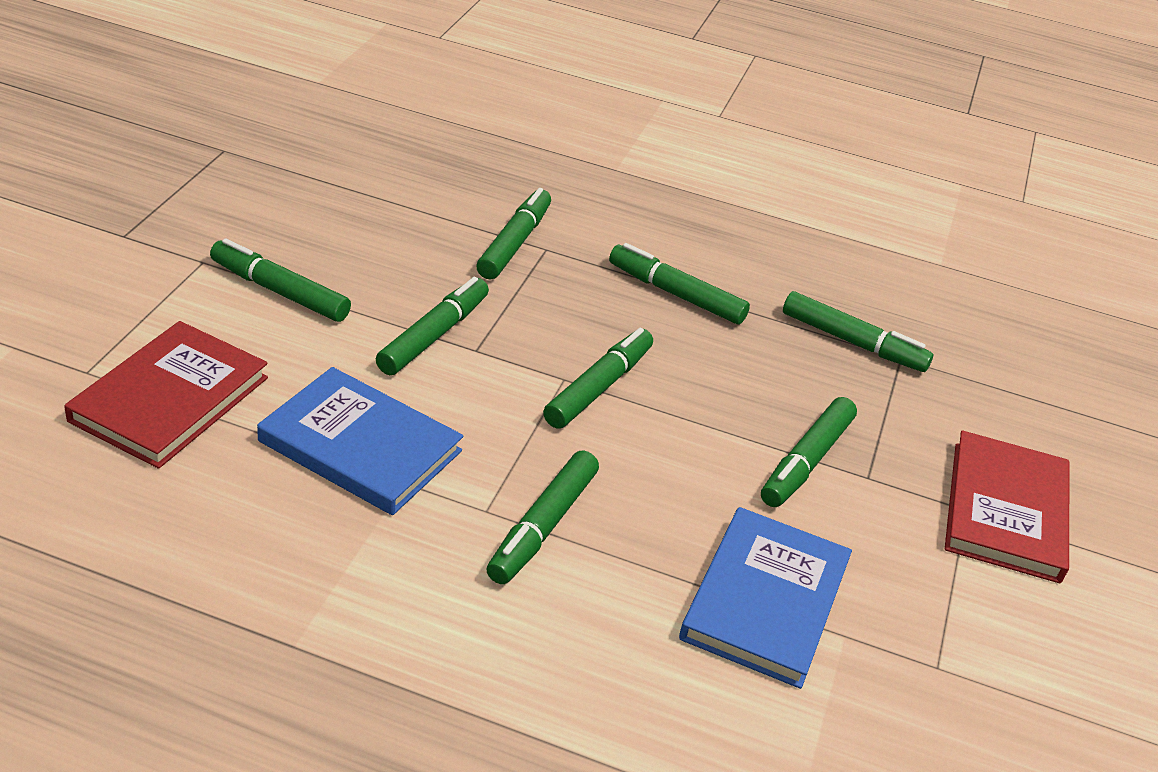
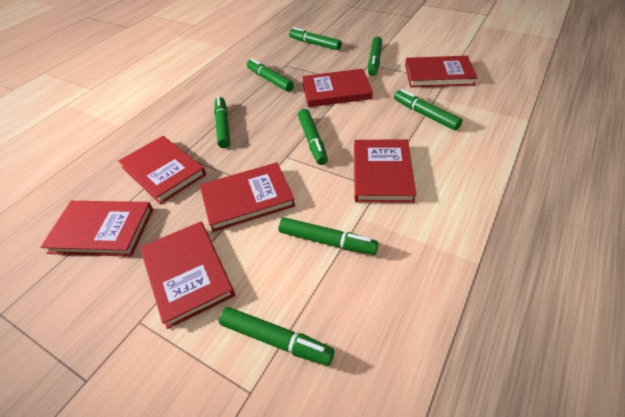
blue book: 2 -> 0
red book: 2 -> 7

